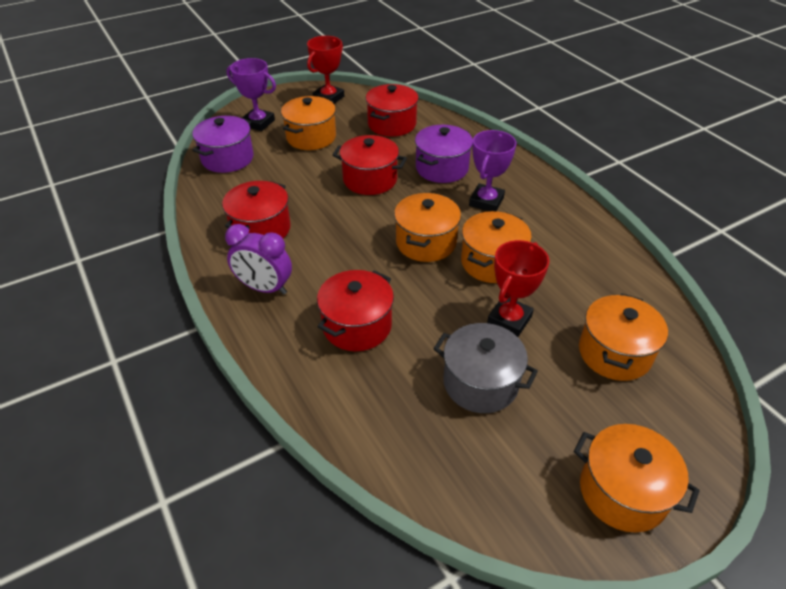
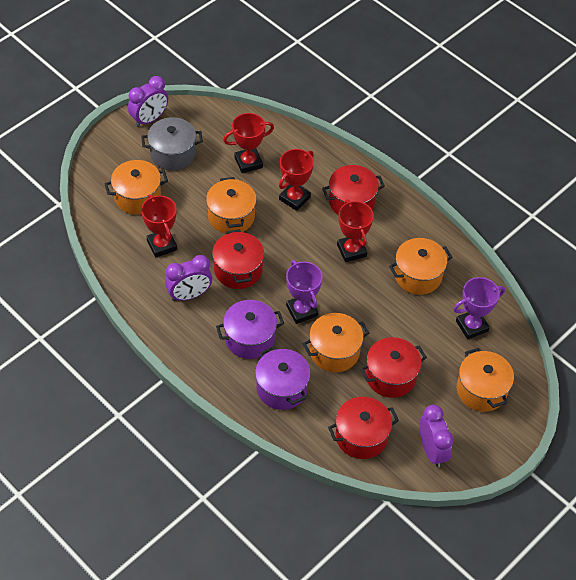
purple clock: 1 -> 3
red trophy: 2 -> 4

